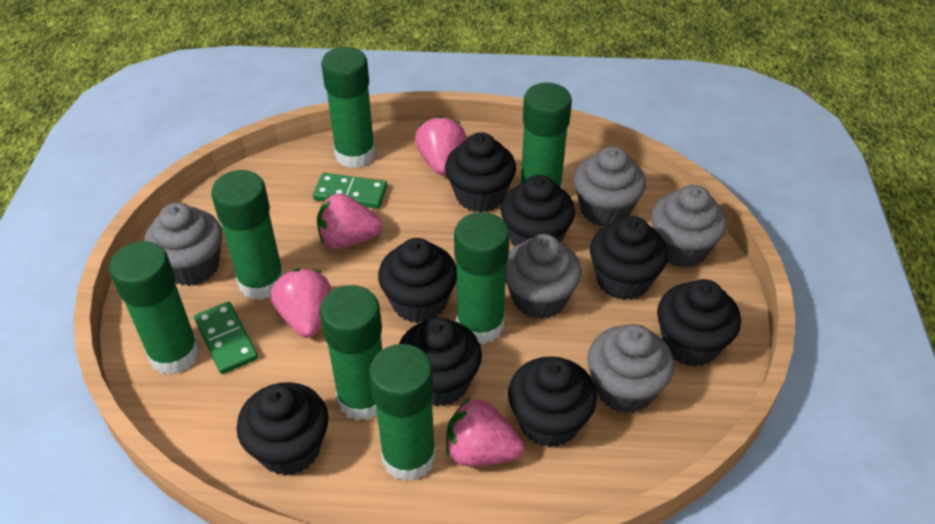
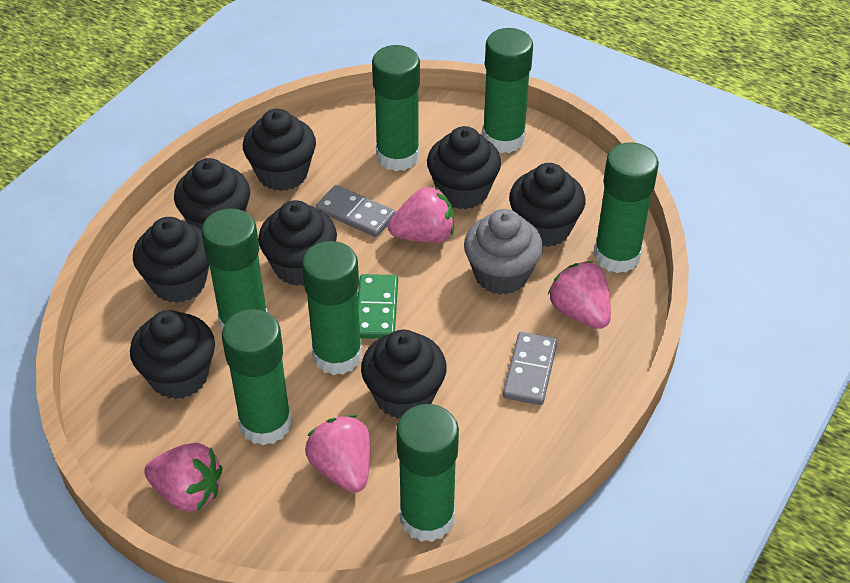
green domino: 2 -> 1
grey cupcake: 5 -> 1
grey domino: 0 -> 2

